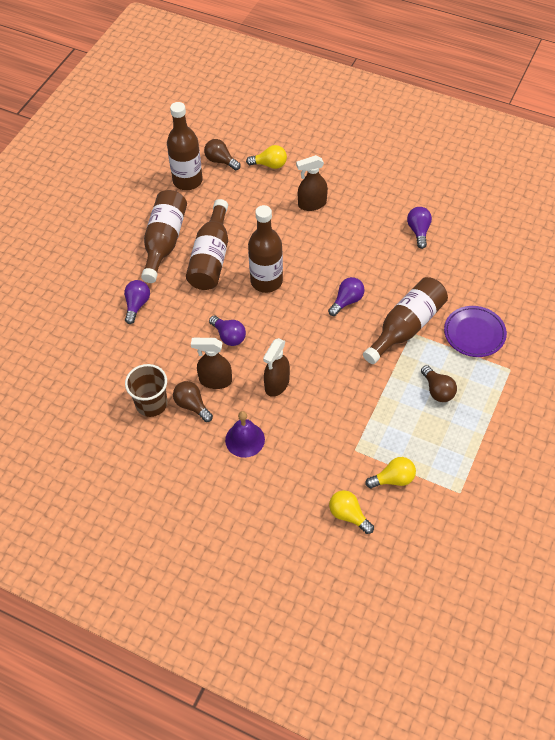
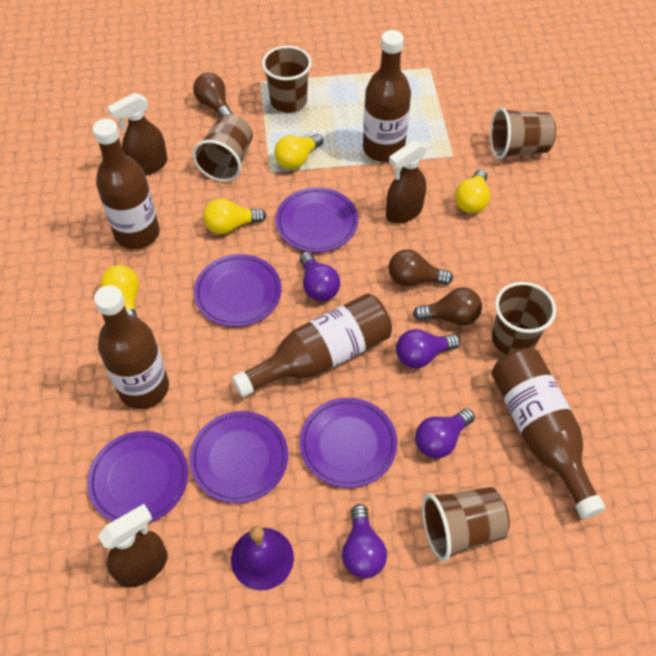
brown cup: 1 -> 5
purple plate: 1 -> 5
yellow light bulb: 3 -> 4

